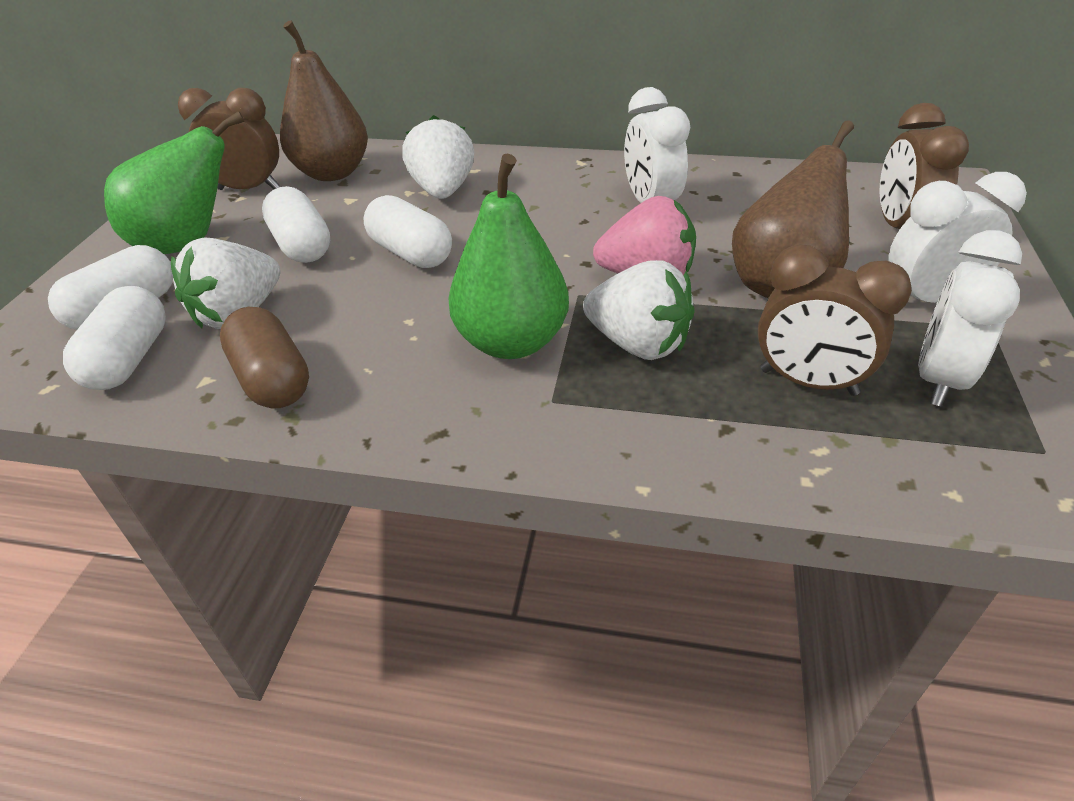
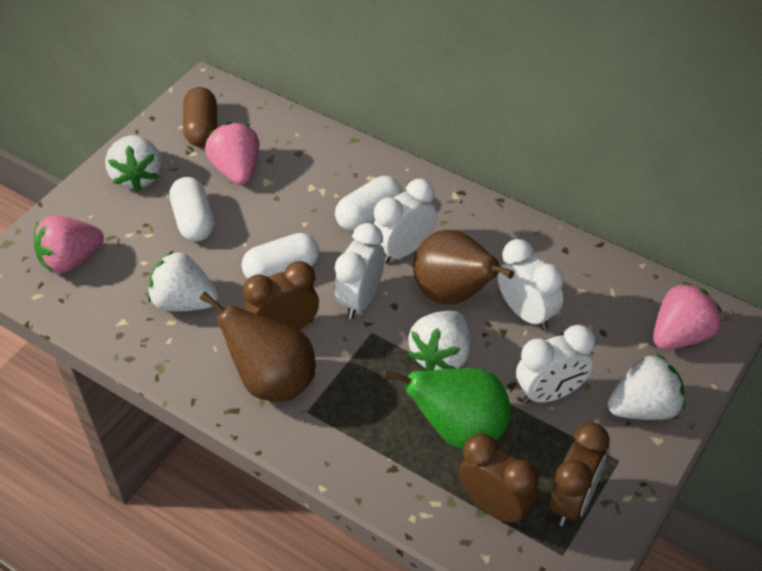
green pear: 2 -> 1
pink strawberry: 1 -> 3
white capsule: 4 -> 3
white clock: 3 -> 4
white strawberry: 3 -> 4

